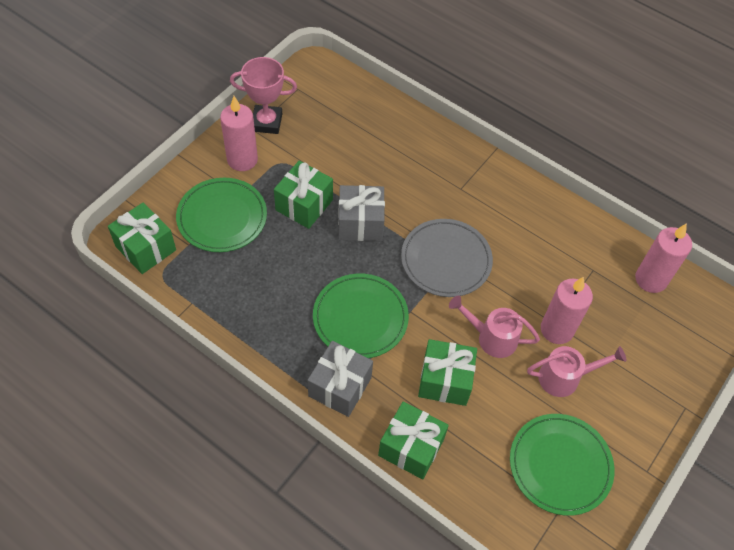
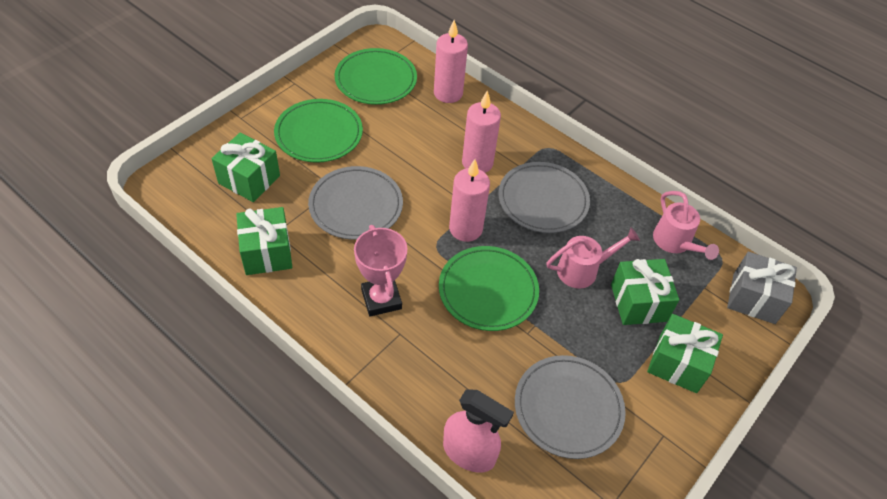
grey gift: 2 -> 1
grey plate: 1 -> 3
pink spray bottle: 0 -> 1

